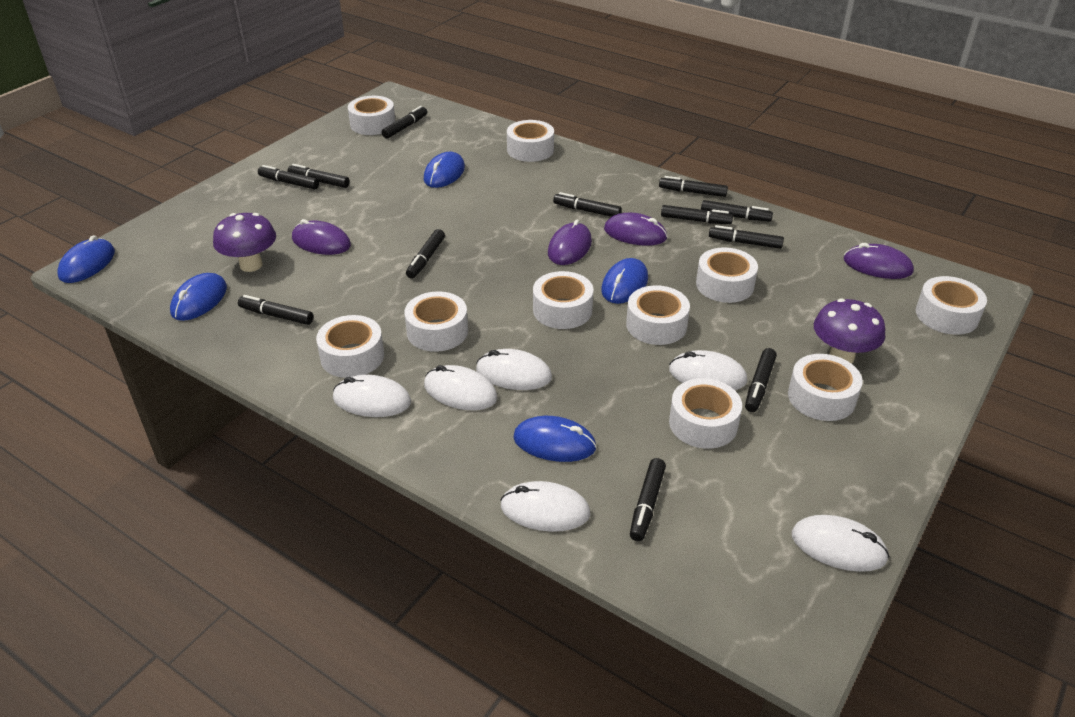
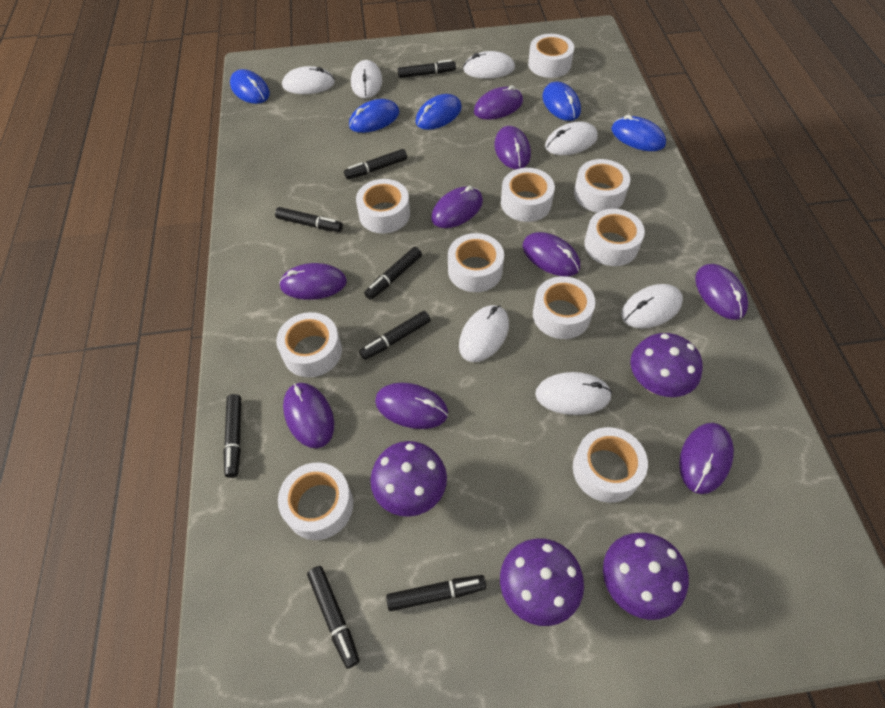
black marker: 12 -> 8
purple mouse: 4 -> 9
purple mushroom: 2 -> 4
white mouse: 6 -> 7

